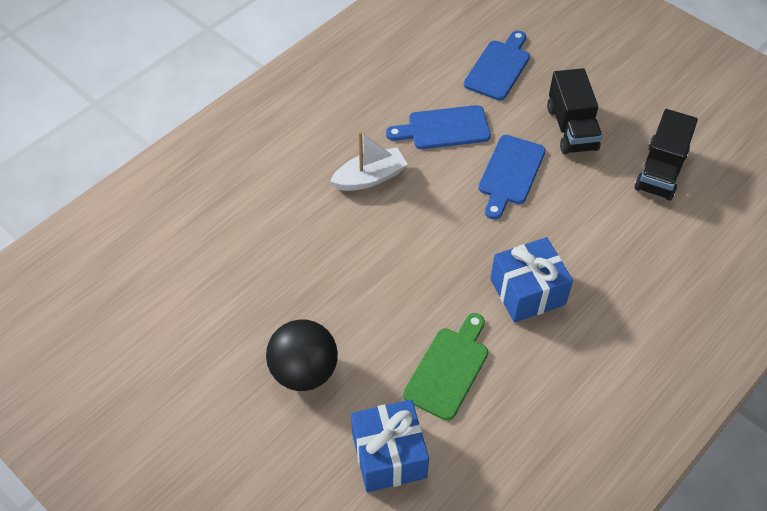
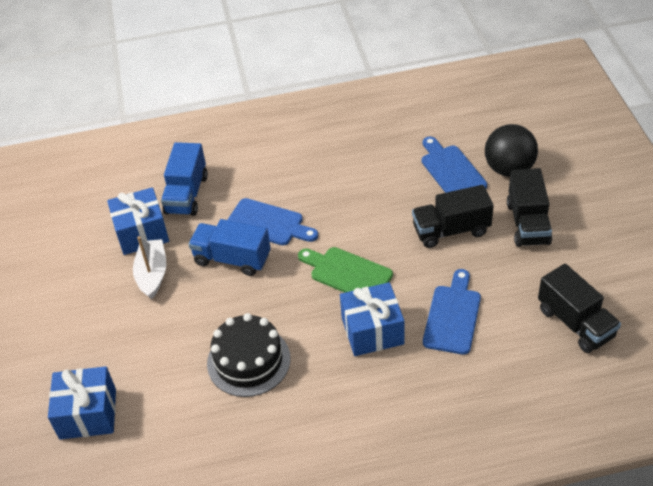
black cake: 0 -> 1
black truck: 2 -> 3
blue gift: 2 -> 3
blue truck: 0 -> 2

